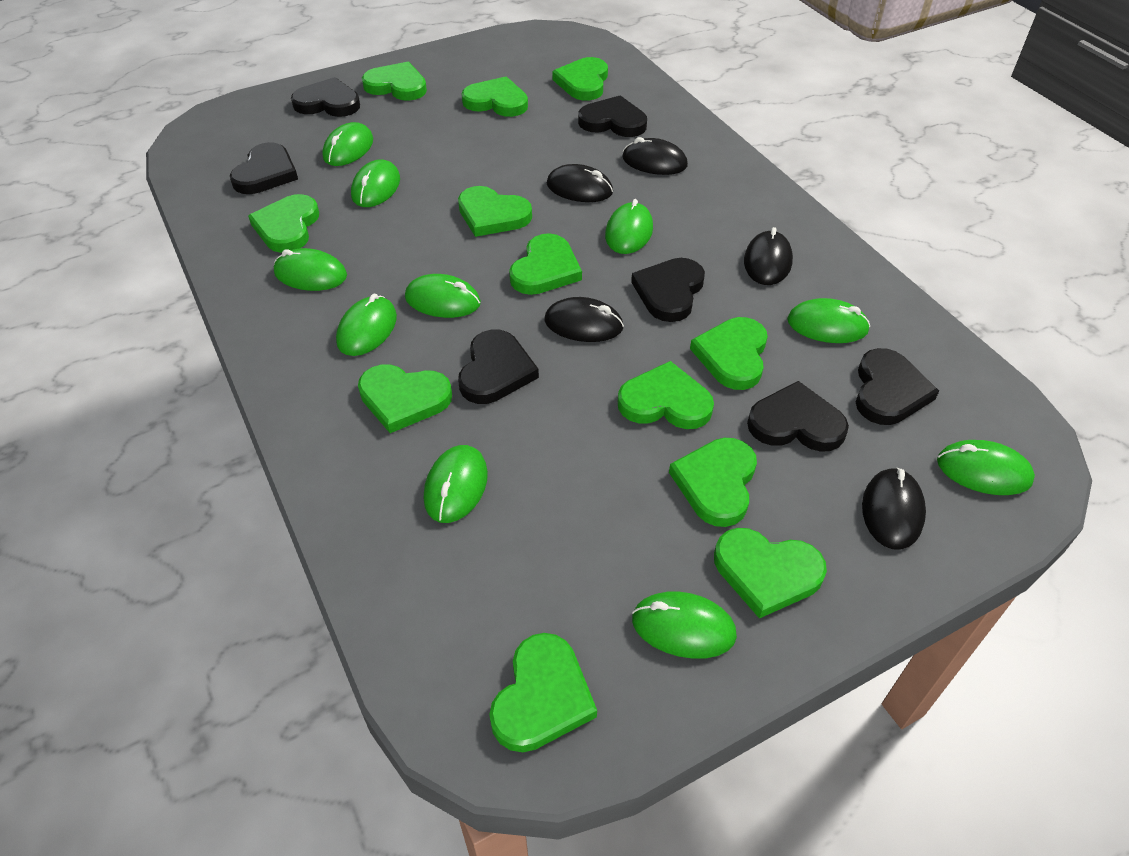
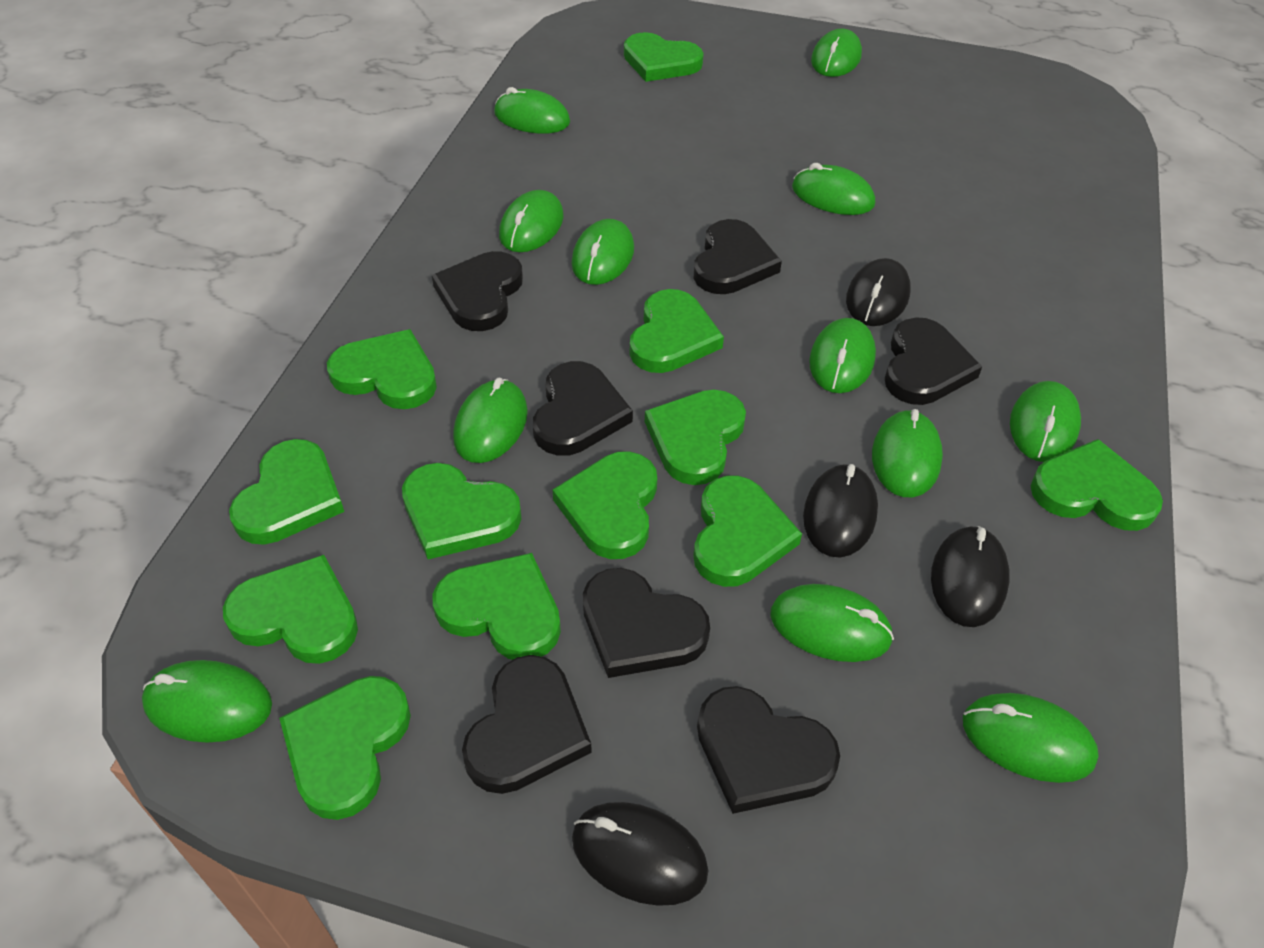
black mouse: 5 -> 4
green mouse: 10 -> 12

